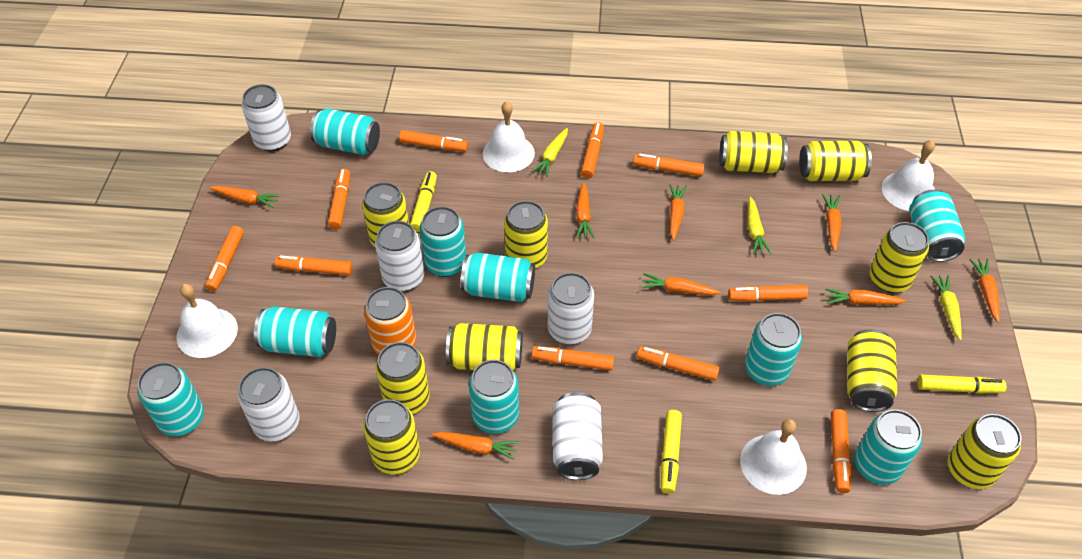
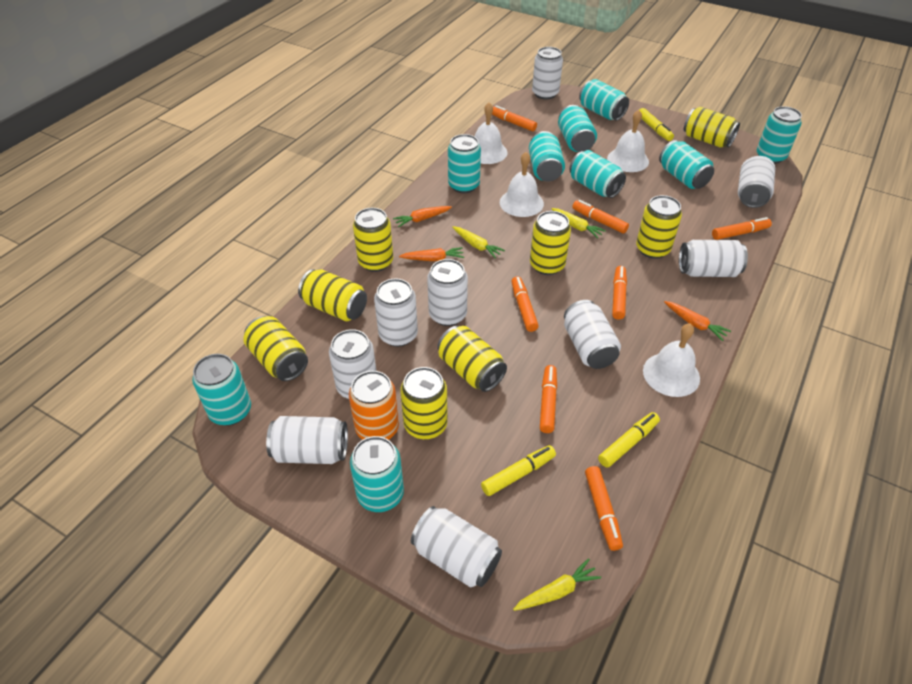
orange carrot: 8 -> 3
orange marker: 10 -> 7
white can: 5 -> 9
yellow can: 10 -> 8

